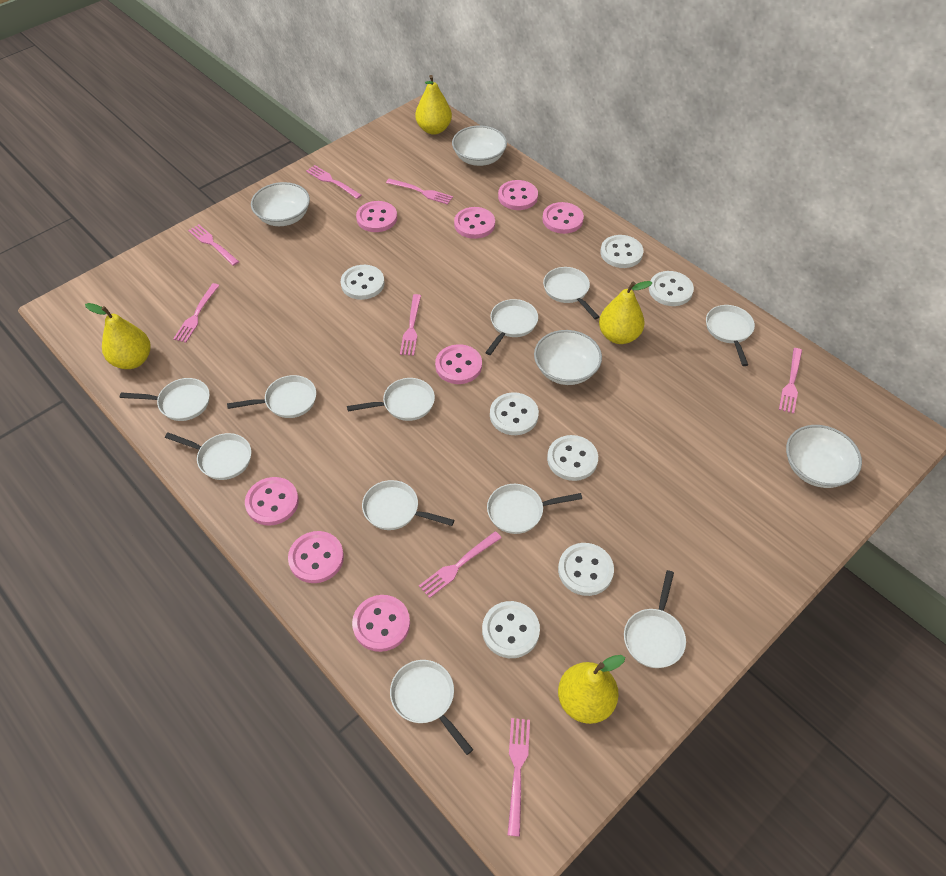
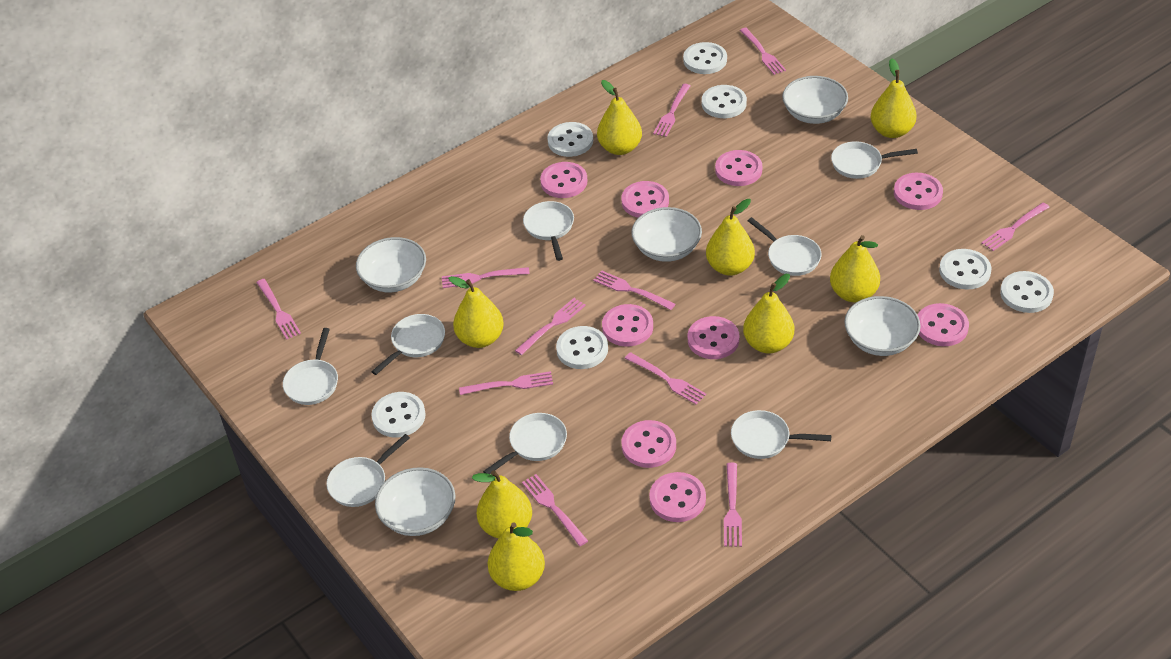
pink button: 8 -> 9
pink fork: 8 -> 11
white bowl: 4 -> 5
white pan: 11 -> 8
yellow pear: 4 -> 8

